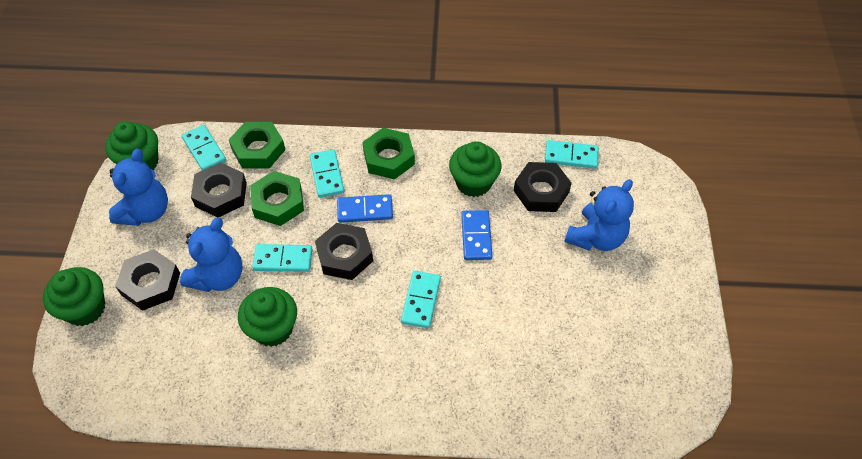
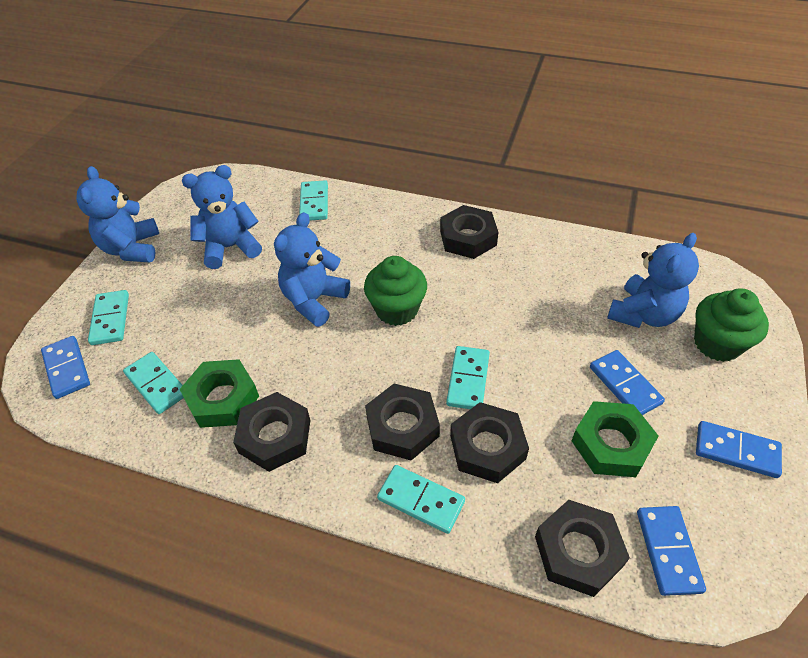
black nut: 4 -> 5
blue domino: 2 -> 4
blue teddy bear: 3 -> 4
green cupcake: 4 -> 2
green nut: 3 -> 2

